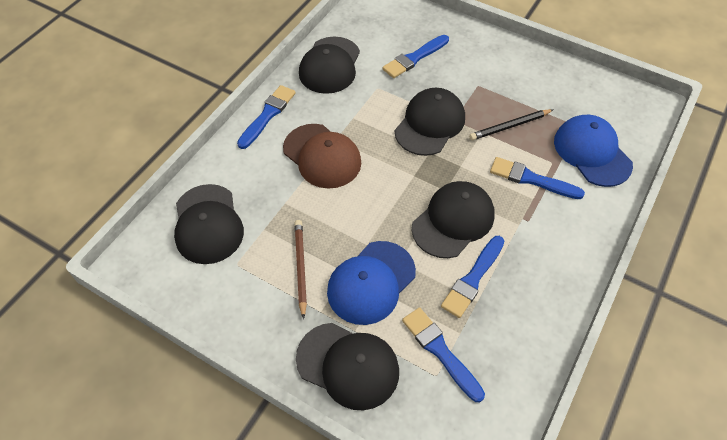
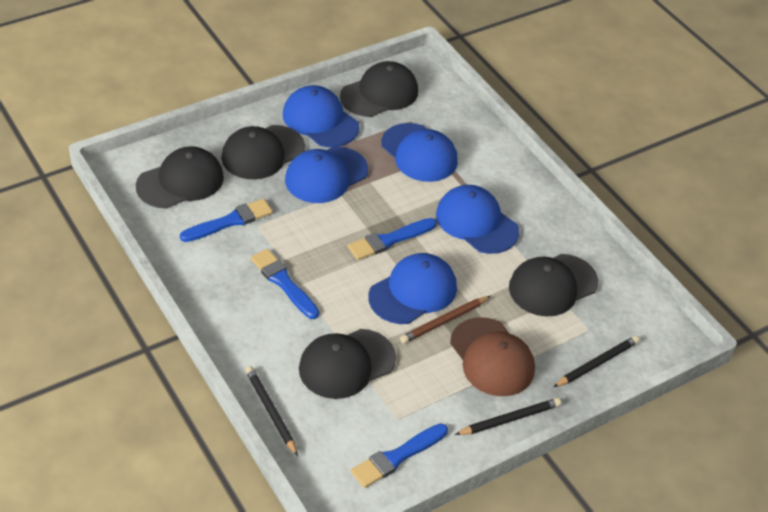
black pencil: 1 -> 3
blue brush: 5 -> 4
blue cap: 2 -> 5

